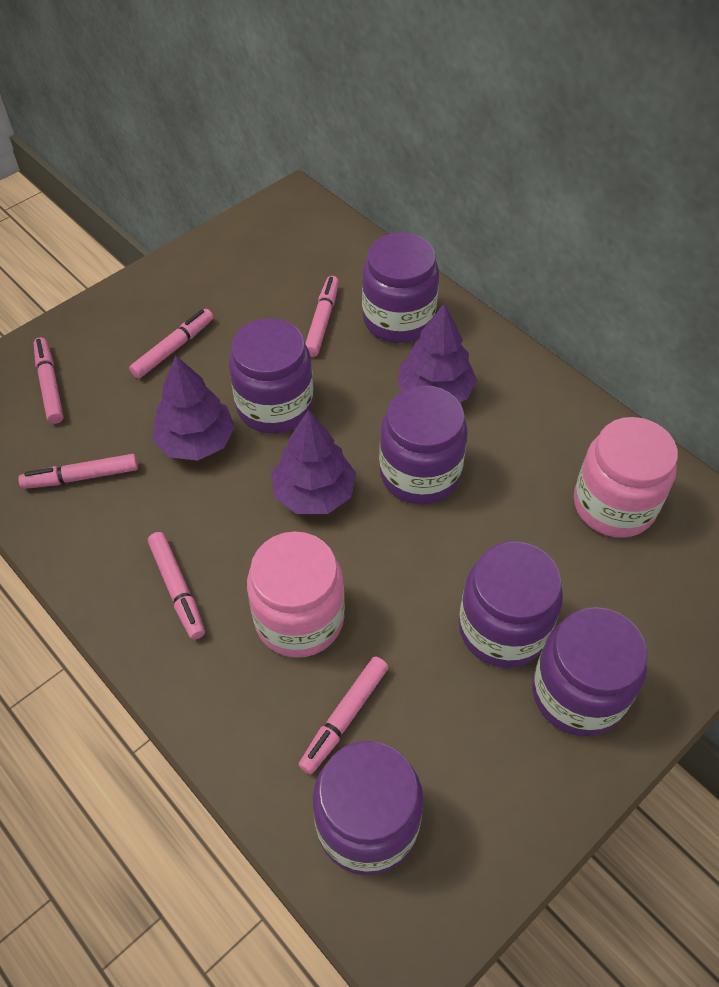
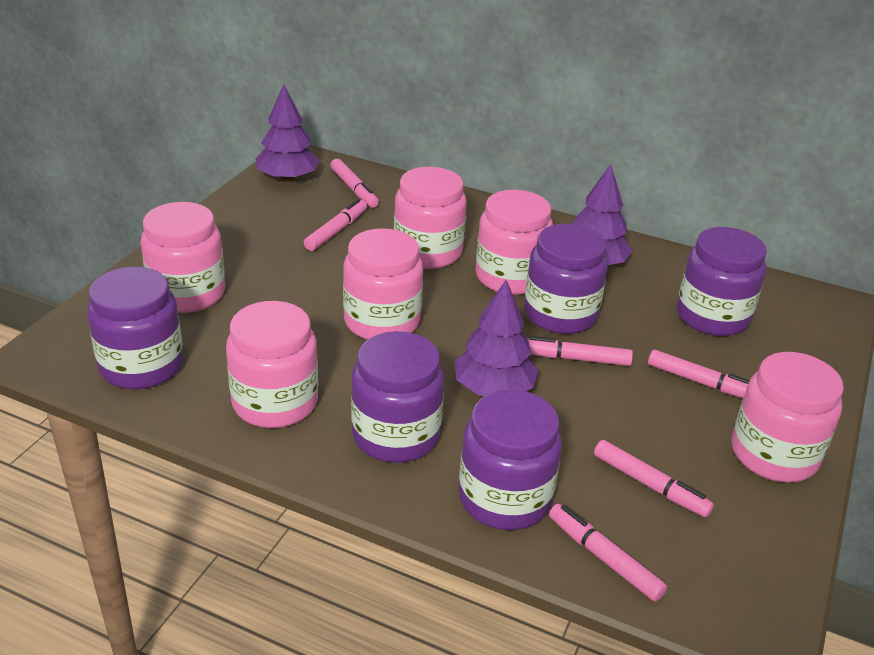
pink jar: 2 -> 6
purple jar: 6 -> 5

